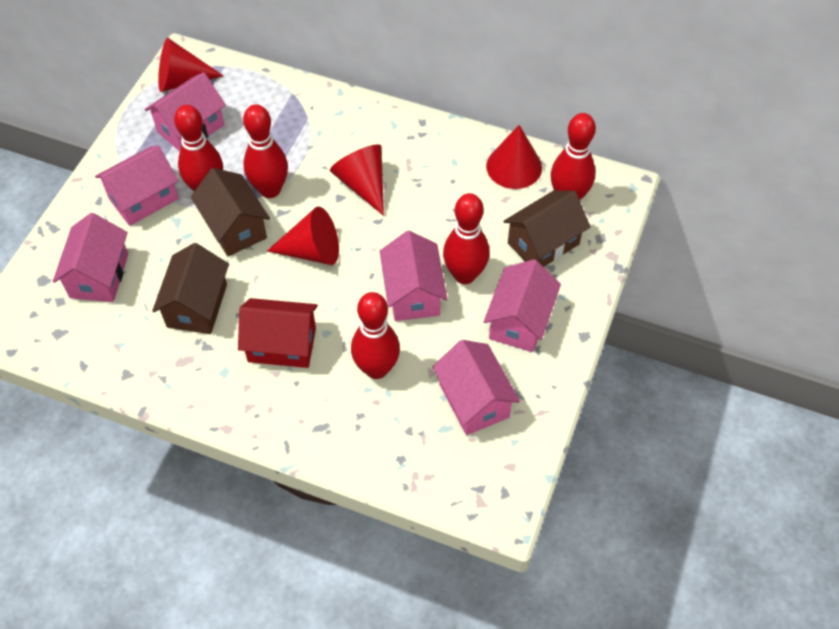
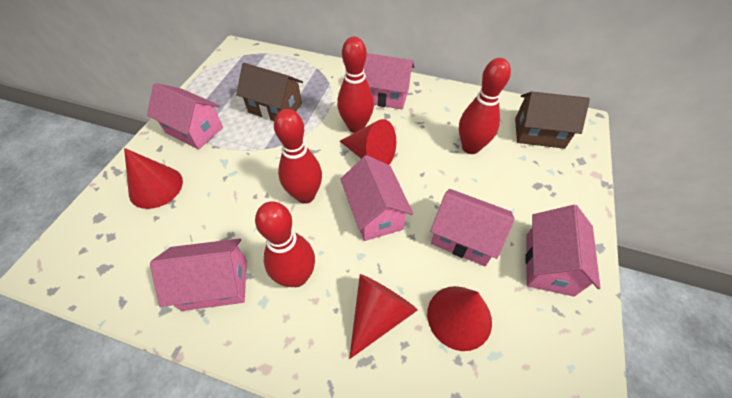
brown house: 3 -> 2
red bowling pin: 5 -> 4
red house: 1 -> 0

